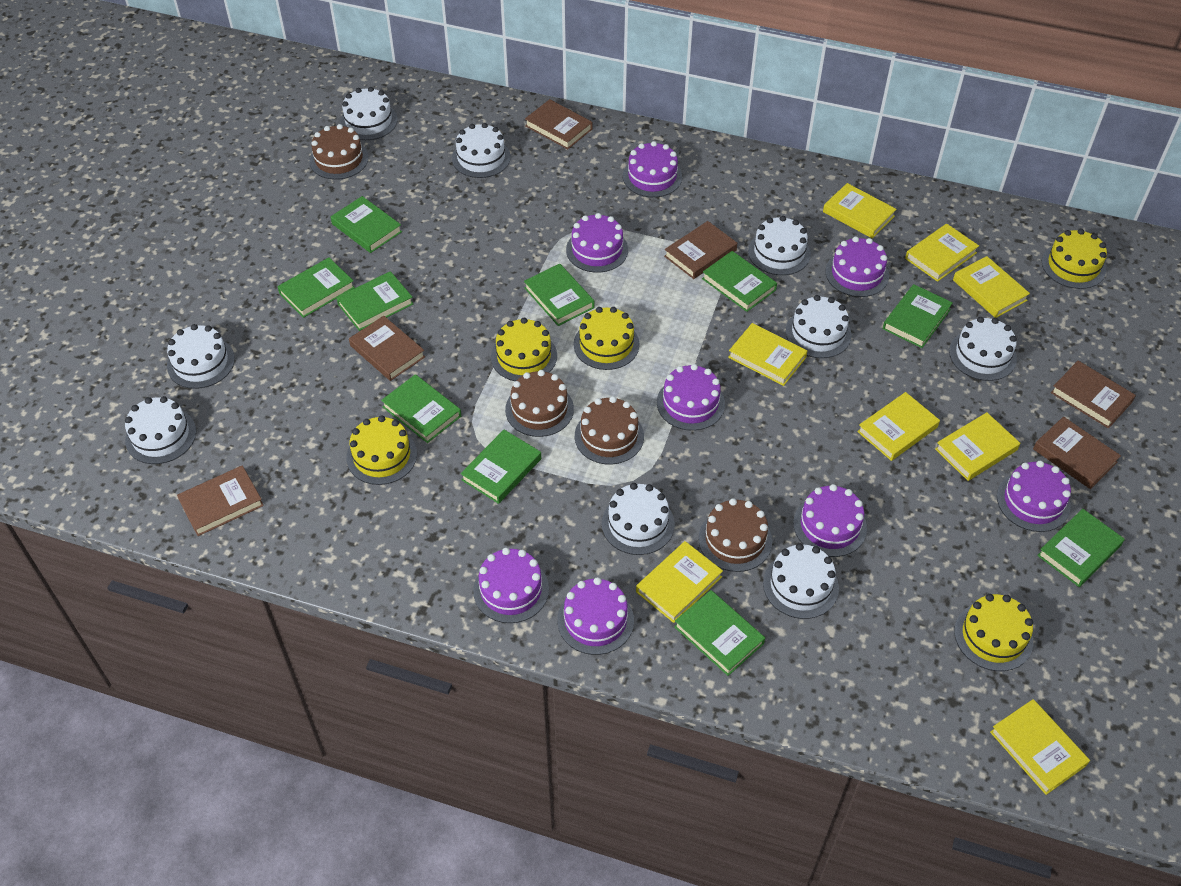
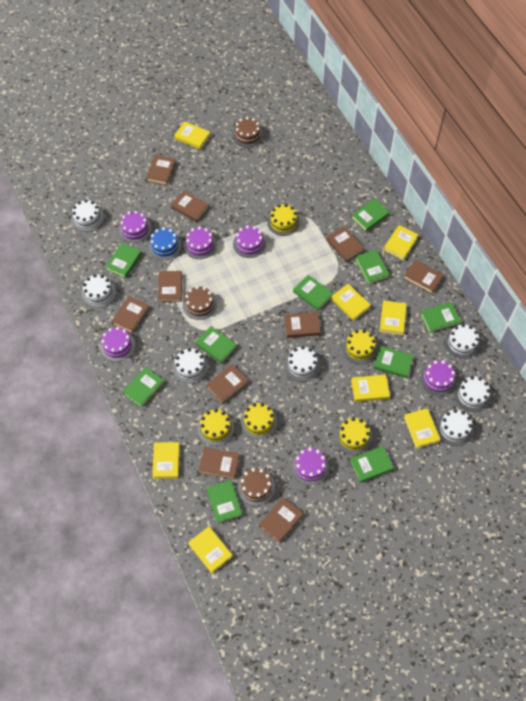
blue cake: 0 -> 1
brown book: 6 -> 10
brown cake: 4 -> 3
purple cake: 8 -> 6
white cake: 9 -> 7

